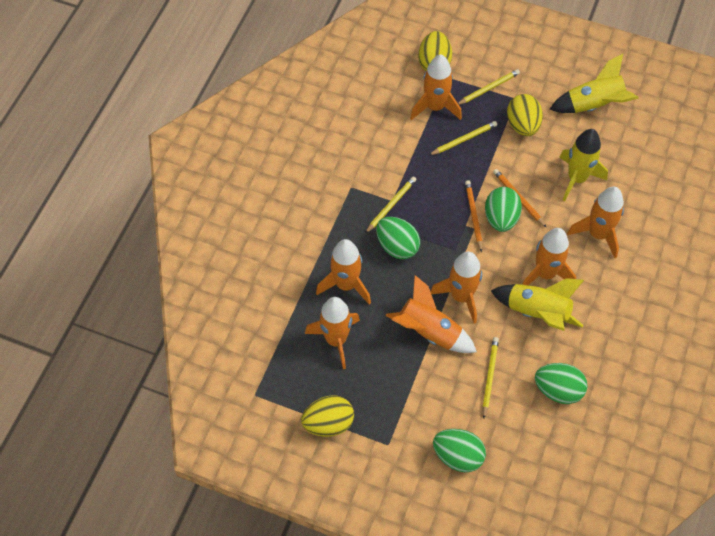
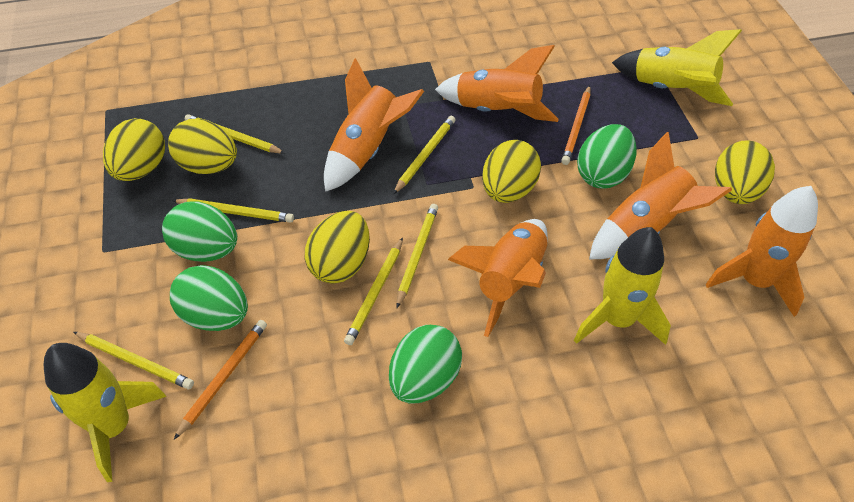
orange rocket: 7 -> 5
yellow egg: 3 -> 5
yellow pencil: 4 -> 6

